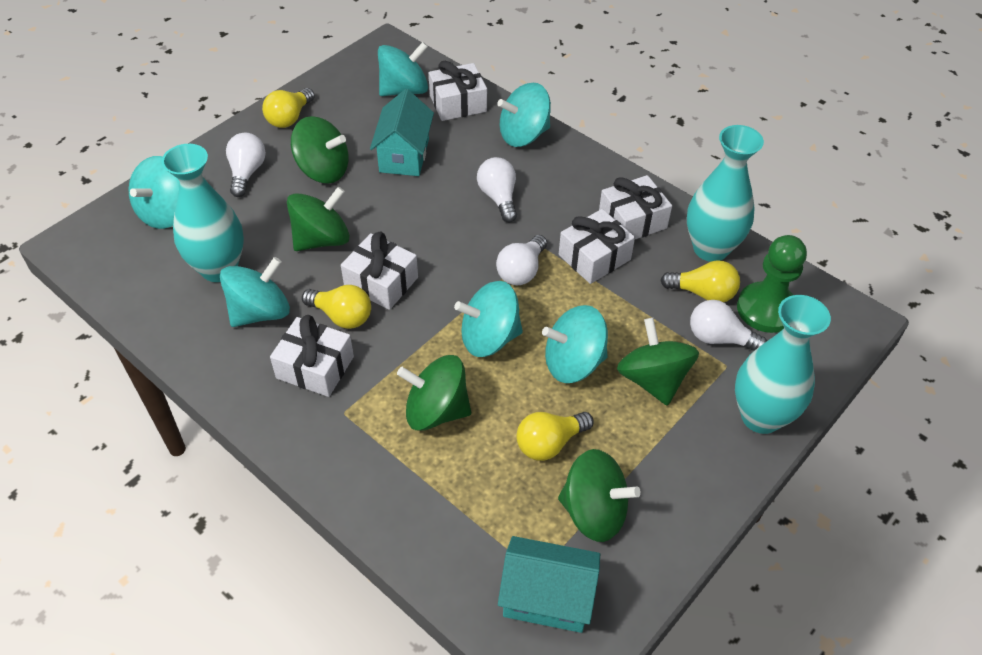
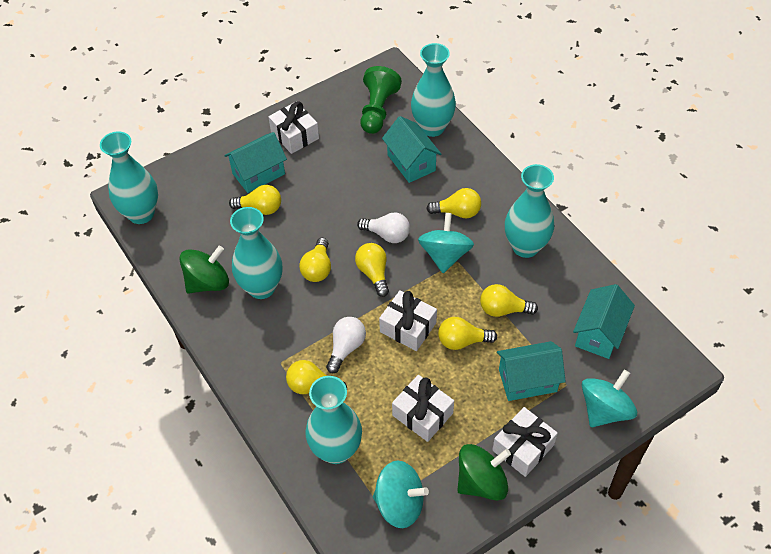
green spinning top: 5 -> 2
turquoise house: 2 -> 4
turquoise spinning top: 6 -> 3
turquoise vase: 3 -> 5
white gift: 5 -> 4
white light bulb: 4 -> 2
yellow light bulb: 4 -> 7

